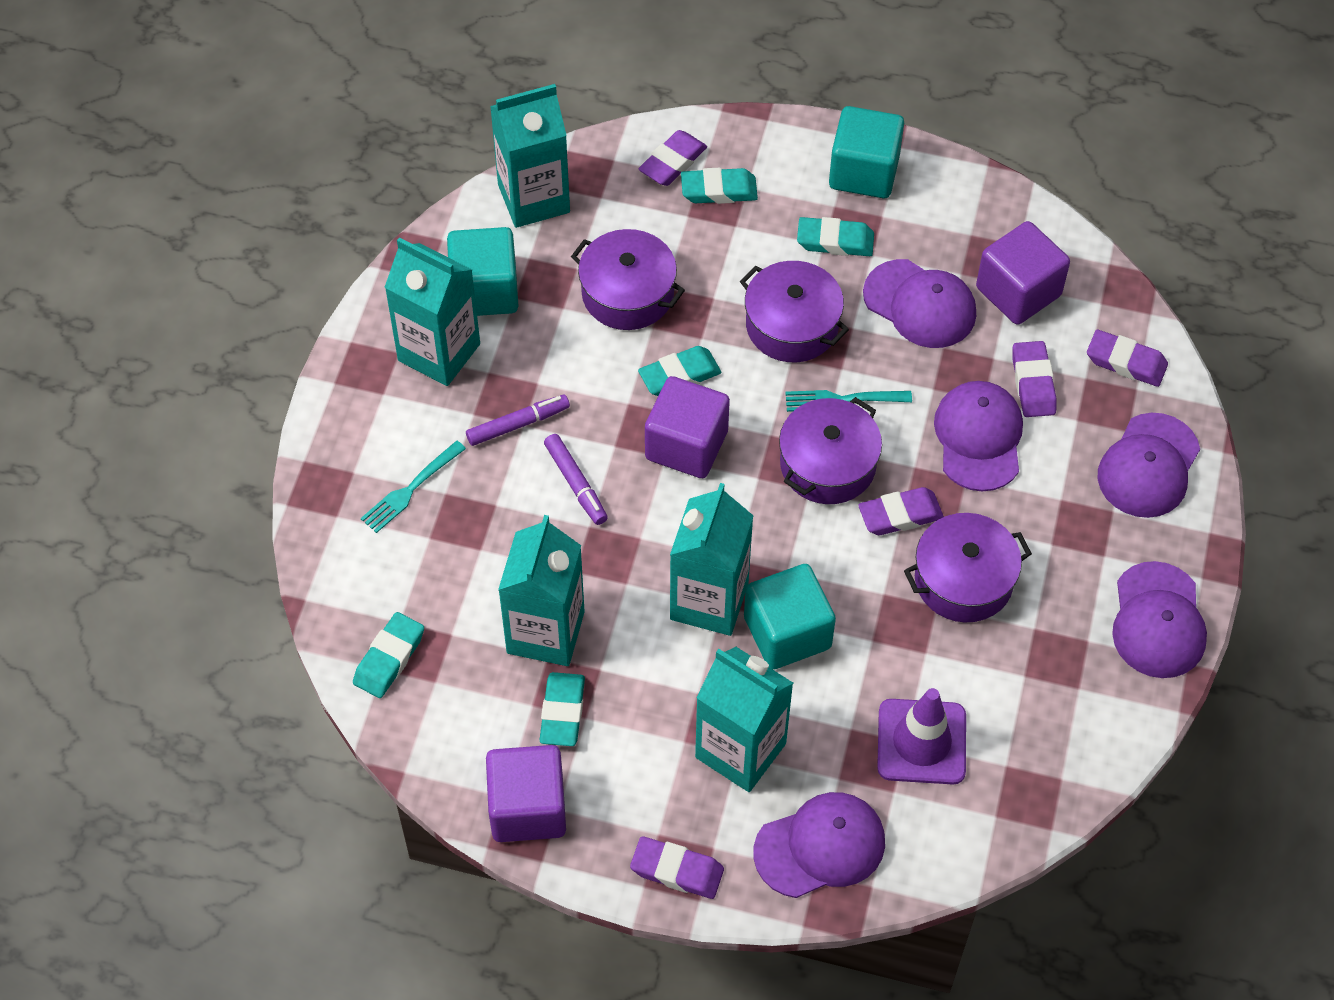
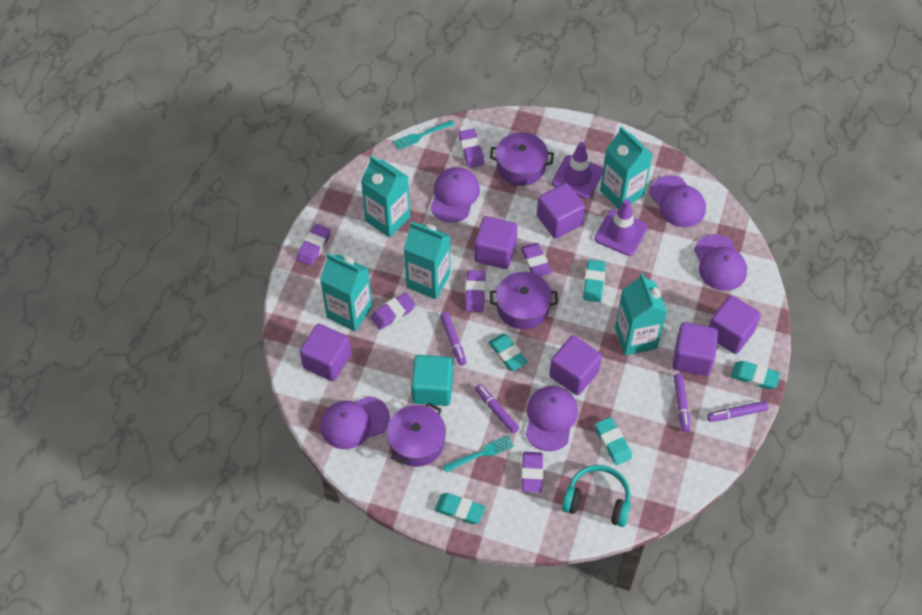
purple cube: 3 -> 6
purple eraser: 5 -> 6
purple marker: 2 -> 4
purple pot: 4 -> 3
purple traffic cone: 1 -> 2
turquoise cube: 3 -> 1
turquoise headphones: 0 -> 1

